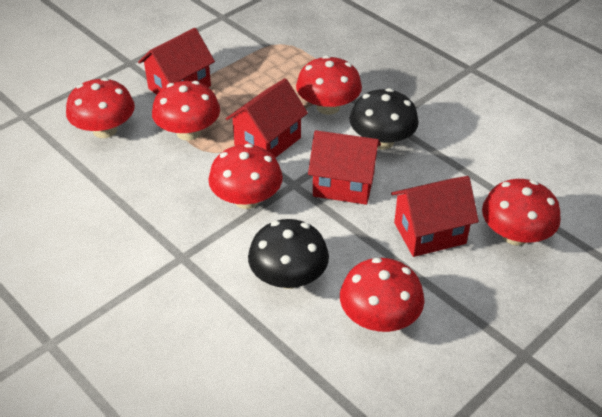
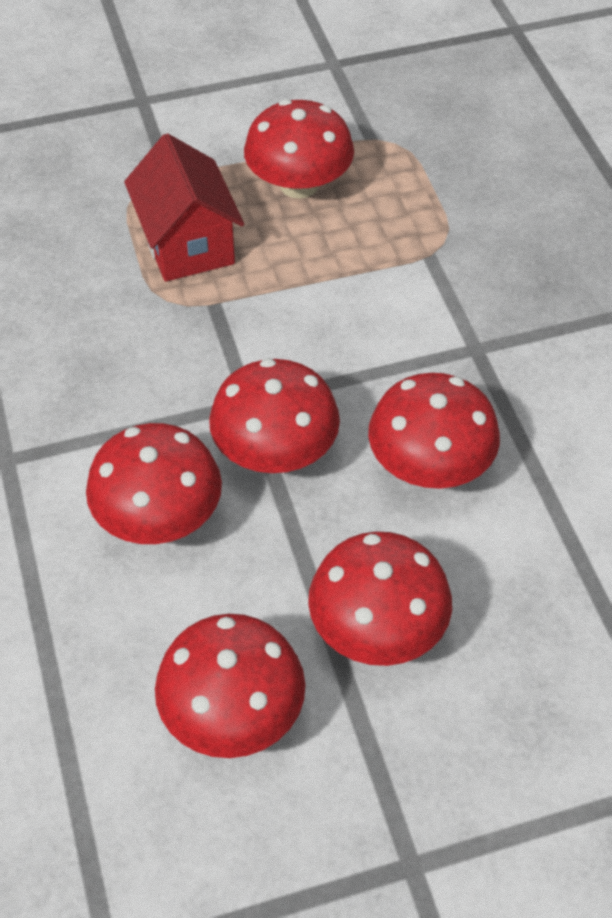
black mushroom: 2 -> 0
red house: 4 -> 1

